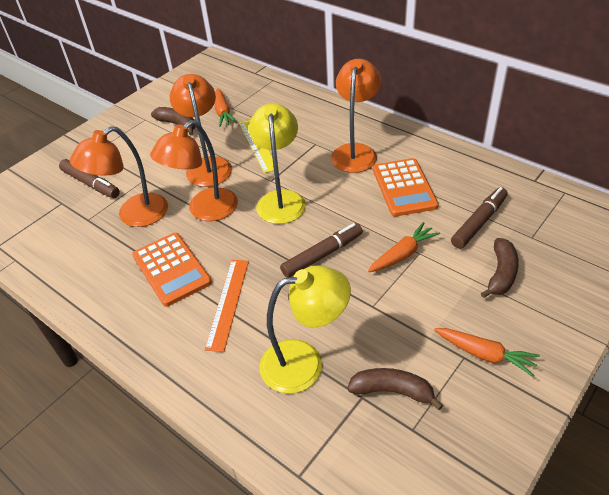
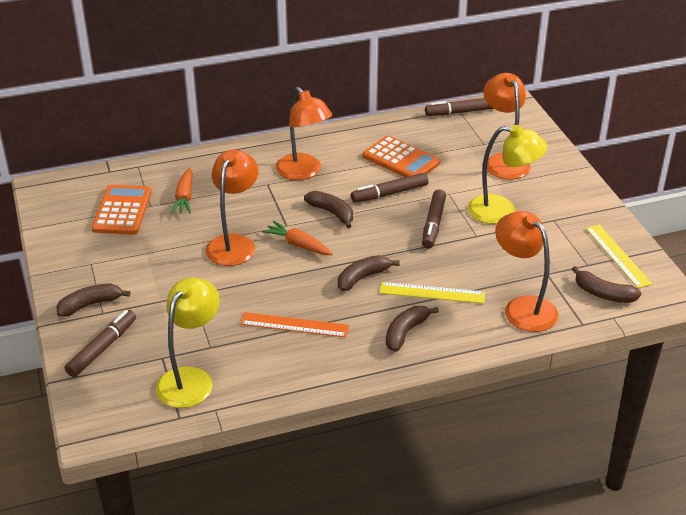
brown banana: 3 -> 5
brown marker: 3 -> 4
orange carrot: 3 -> 2
yellow ruler: 1 -> 2

